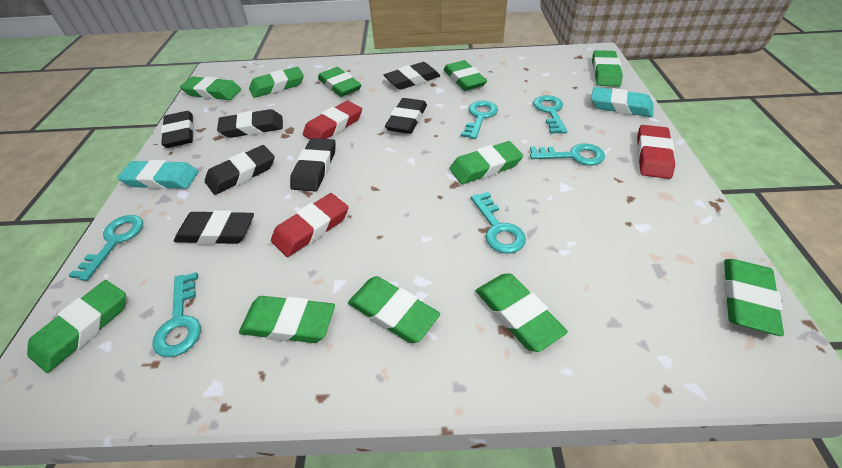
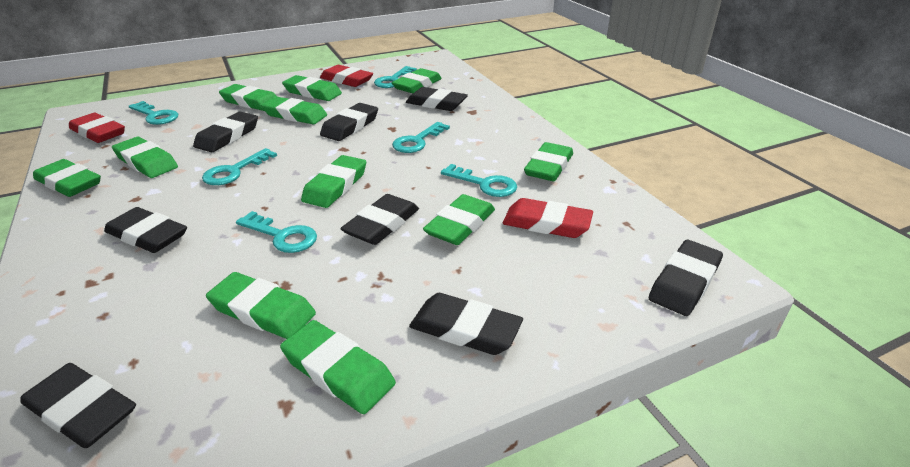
black eraser: 7 -> 8
turquoise eraser: 2 -> 0

